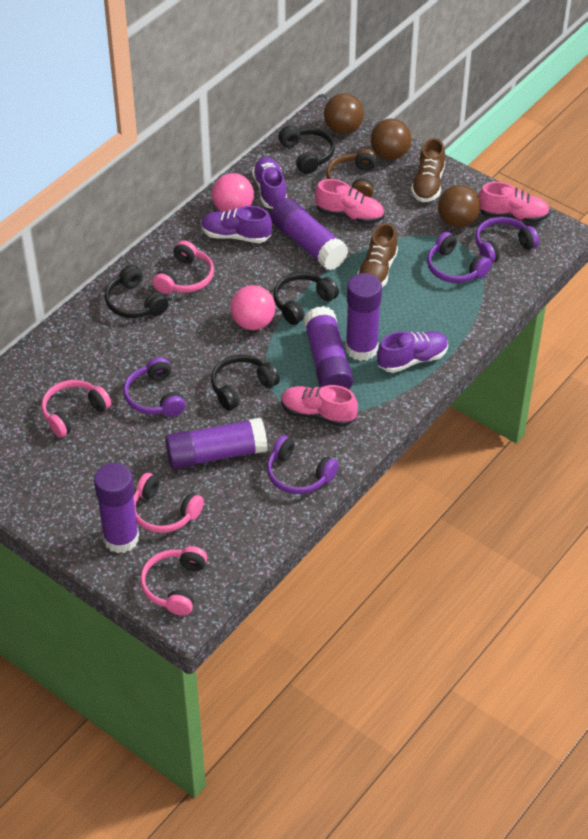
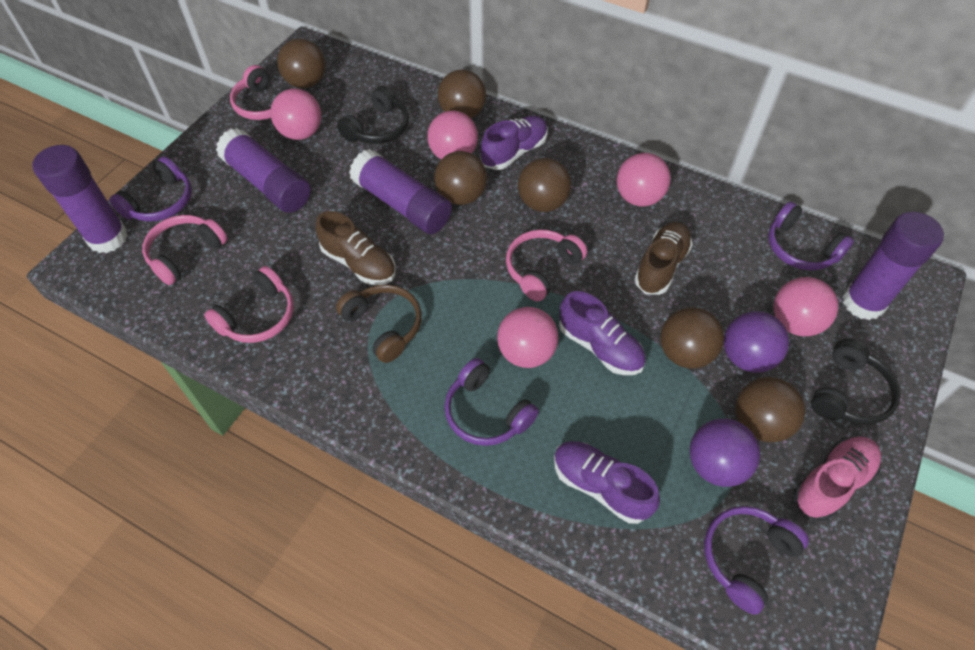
black headphones: 4 -> 2
brown ball: 3 -> 6
pink ball: 2 -> 5
pink shoe: 3 -> 1
purple ball: 0 -> 2
purple glue stick: 5 -> 4

